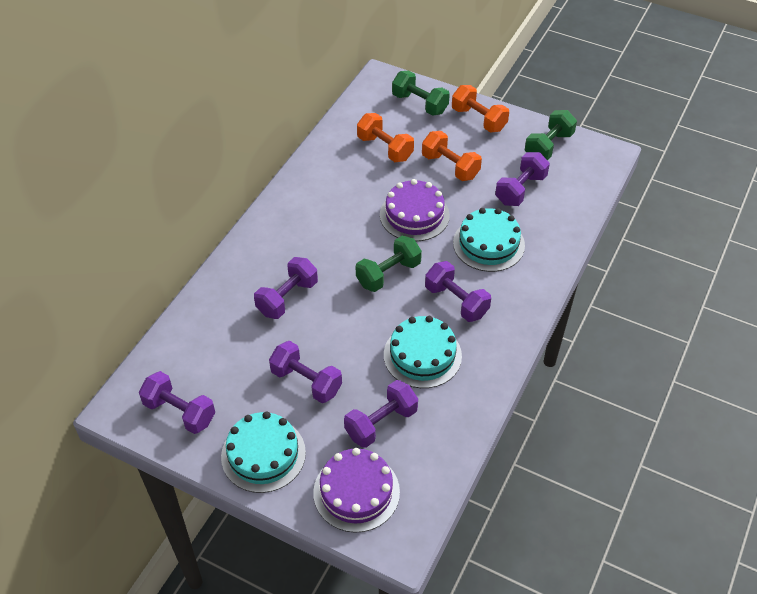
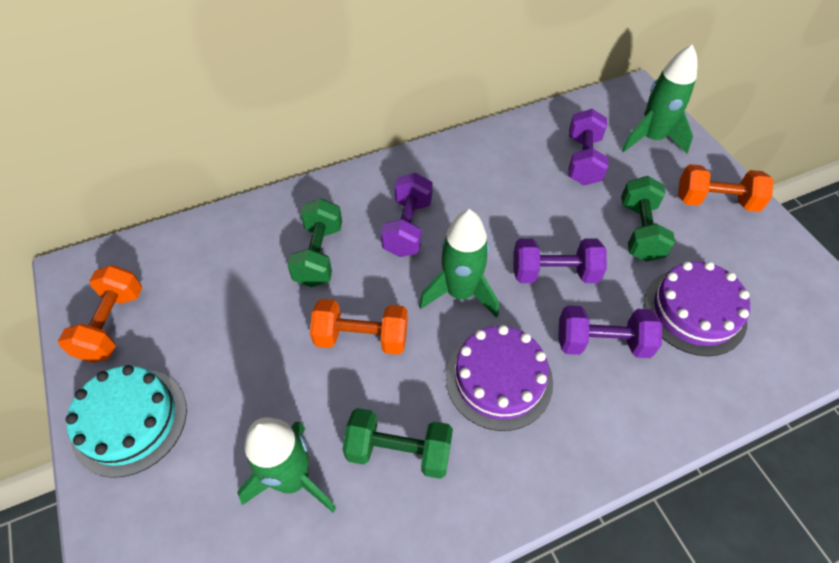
green rocket: 0 -> 3
purple dumbbell: 6 -> 4
turquoise cake: 3 -> 1

